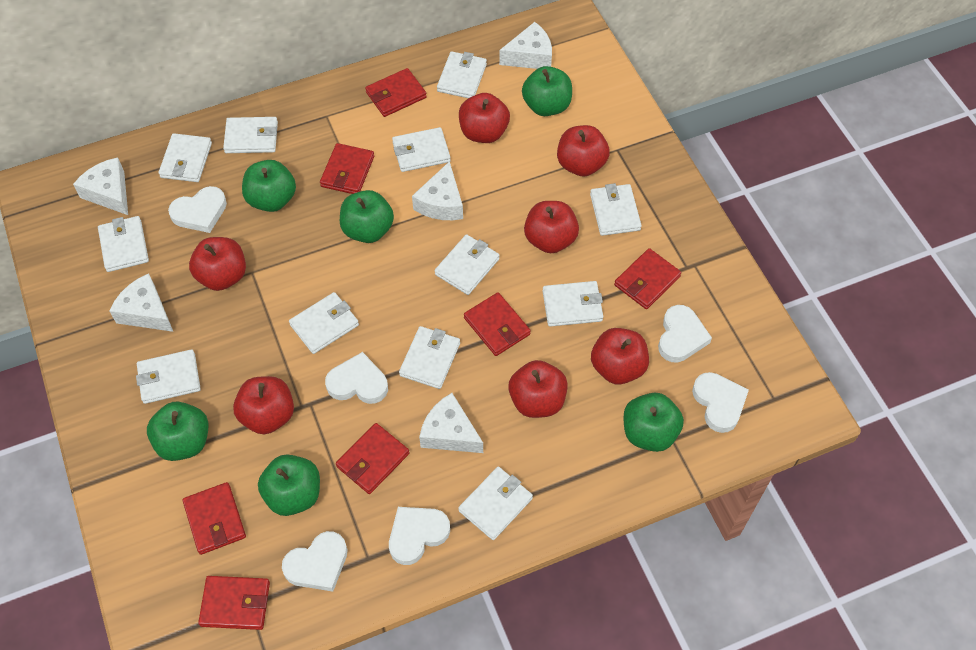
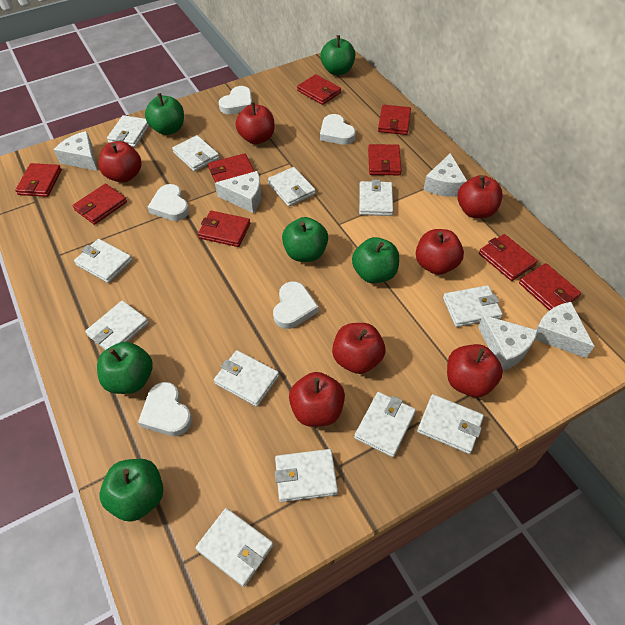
red wallet: 7 -> 9
white heart: 6 -> 5

